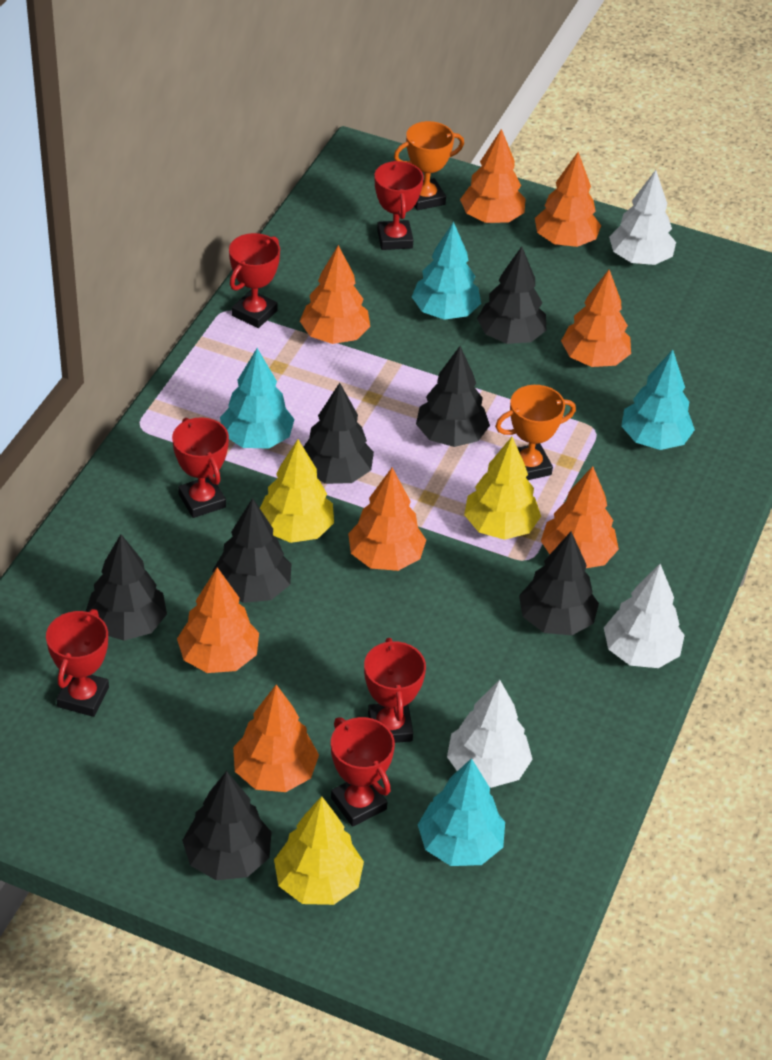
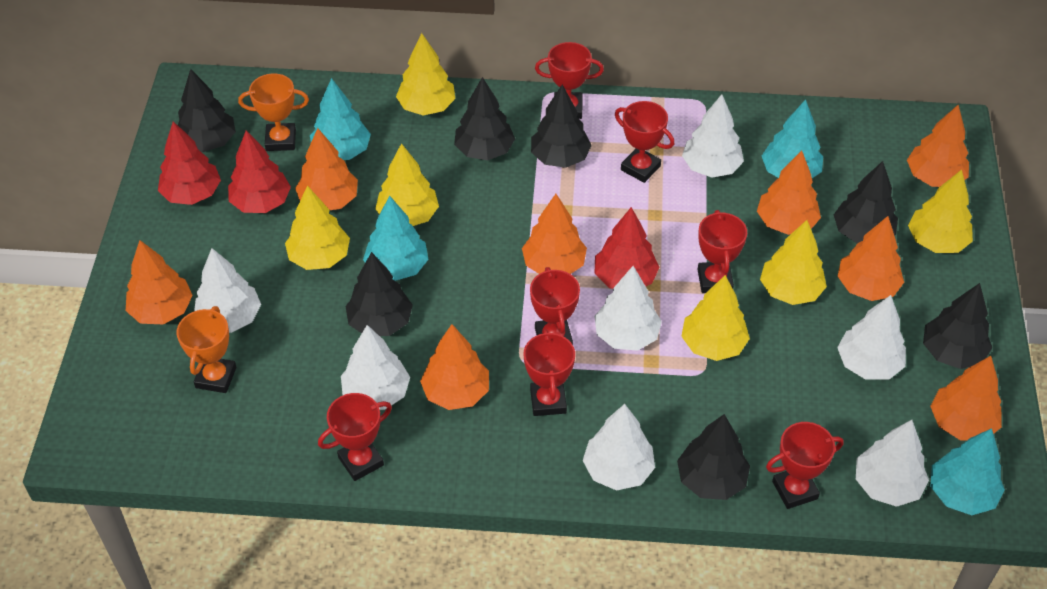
red tree: 0 -> 3
red trophy: 6 -> 7
white tree: 3 -> 7
yellow tree: 3 -> 6

